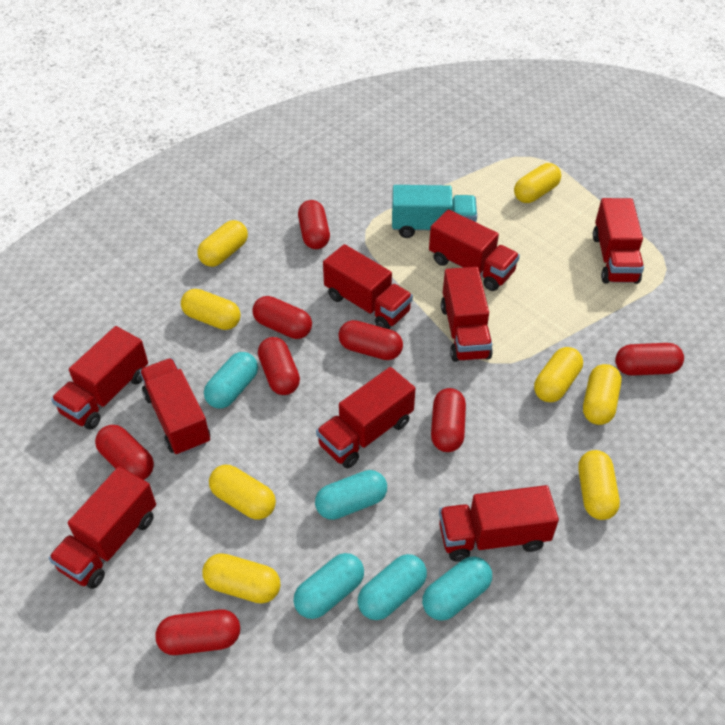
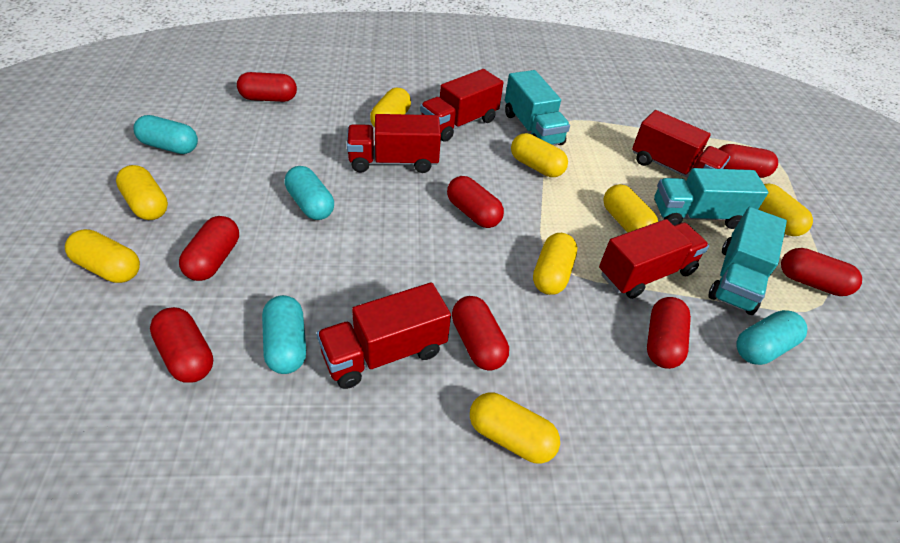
red truck: 9 -> 5
turquoise capsule: 5 -> 4
turquoise truck: 1 -> 3

